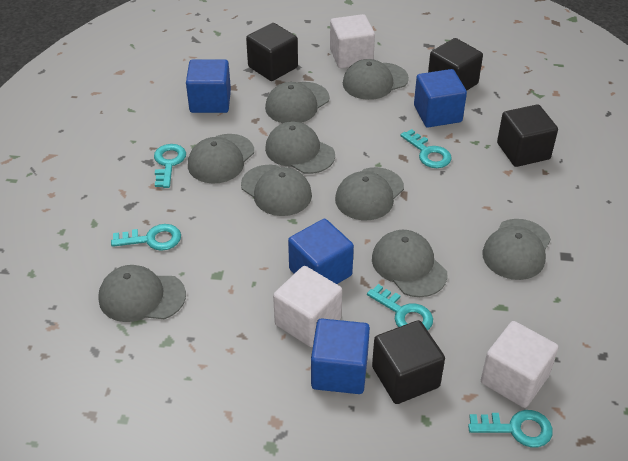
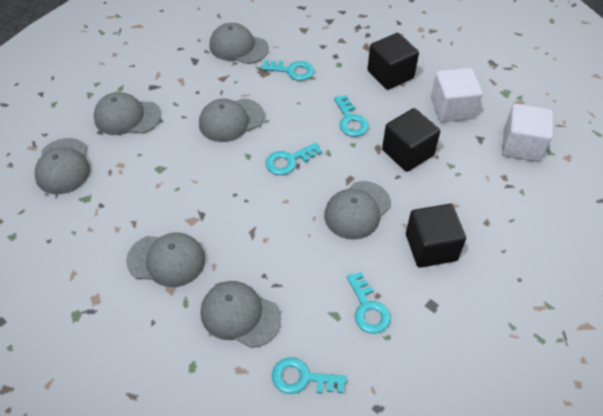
black cube: 4 -> 3
blue cube: 4 -> 0
grey cap: 9 -> 7
white cube: 3 -> 2

